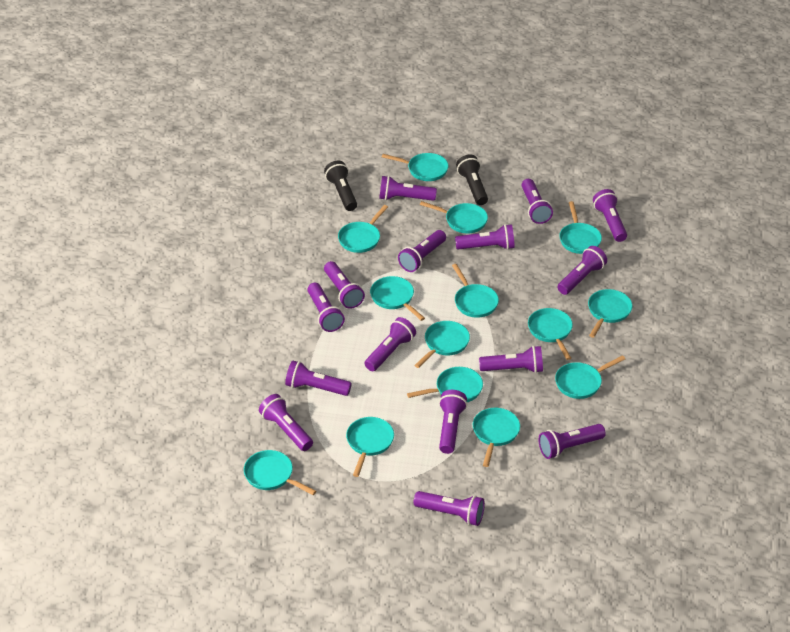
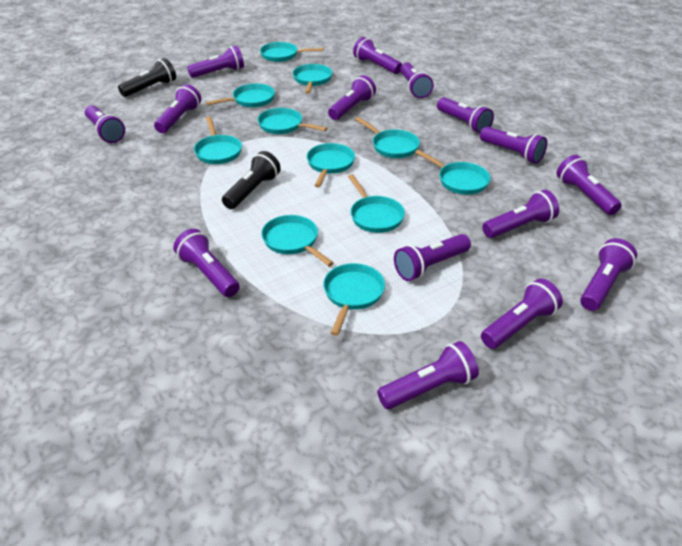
turquoise pan: 14 -> 11

